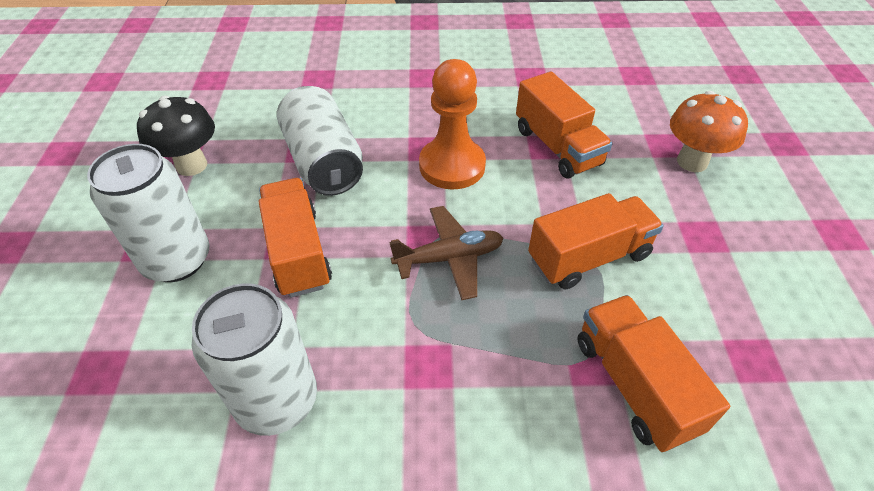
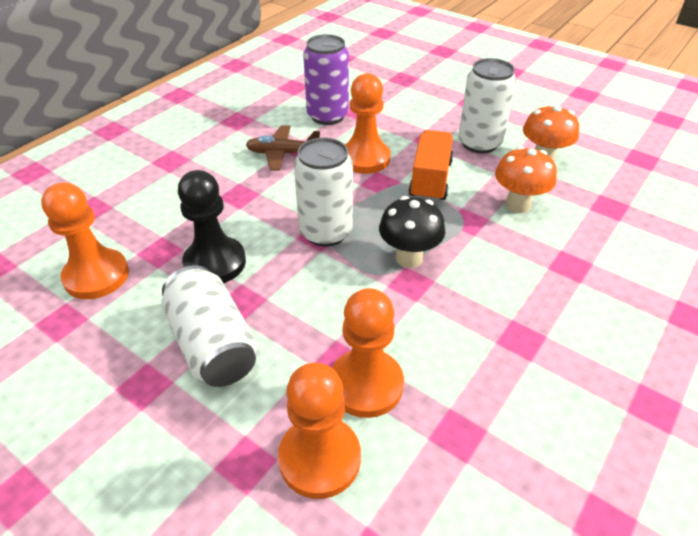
black pawn: 0 -> 1
orange mushroom: 1 -> 2
orange pawn: 1 -> 4
orange truck: 4 -> 1
purple can: 0 -> 1

